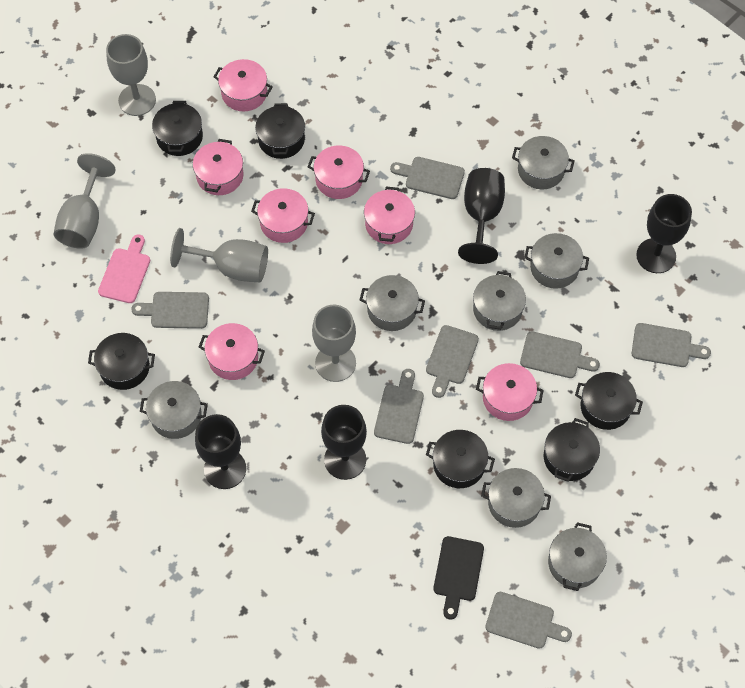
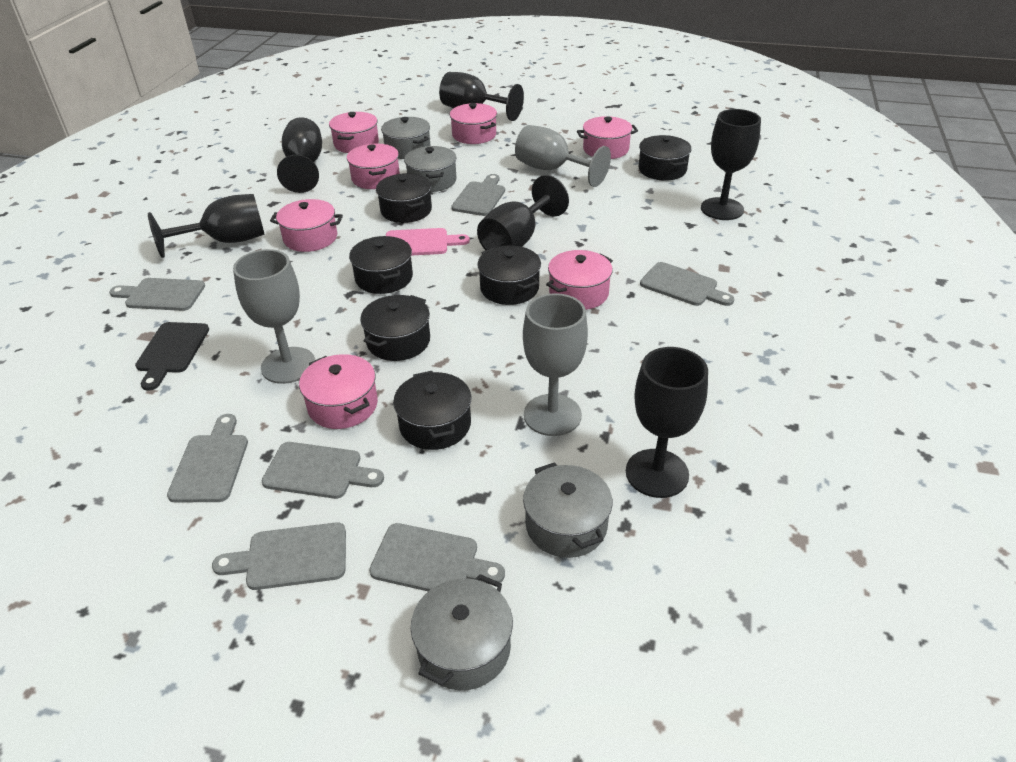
black goblet: 4 -> 6
grey goblet: 4 -> 3
grey pot: 7 -> 4

